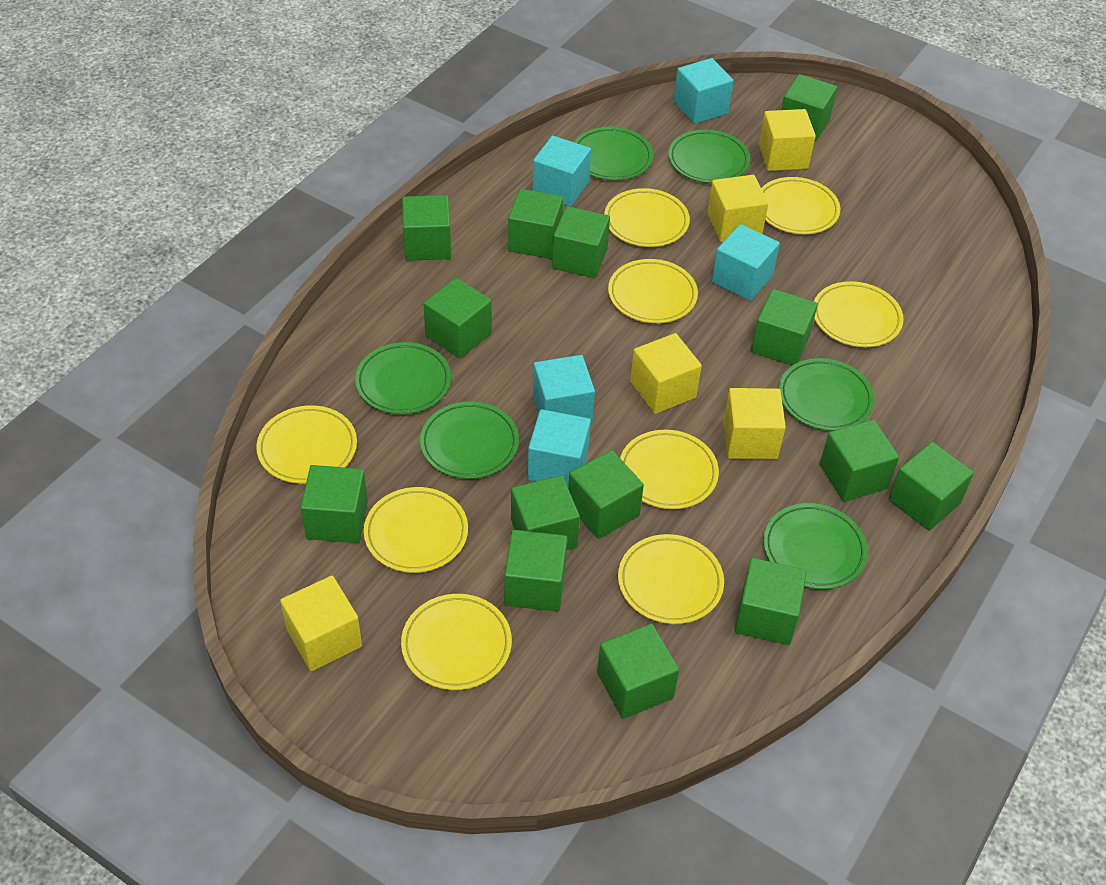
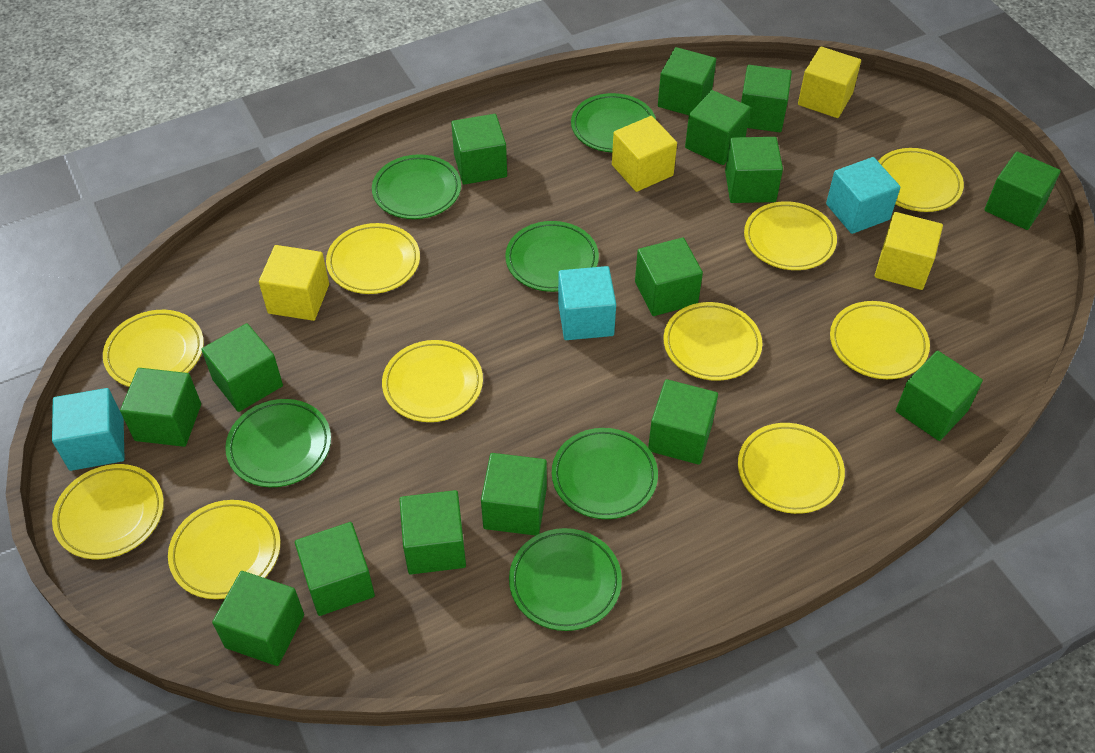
green cube: 14 -> 15
turquoise cube: 5 -> 3
yellow cube: 5 -> 4
yellow plate: 9 -> 10

